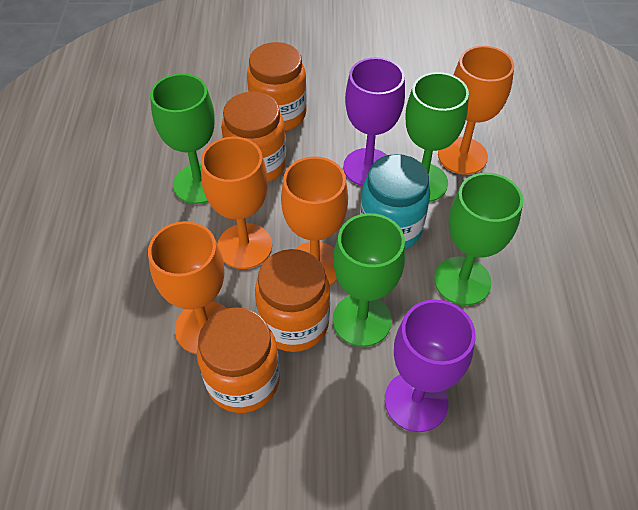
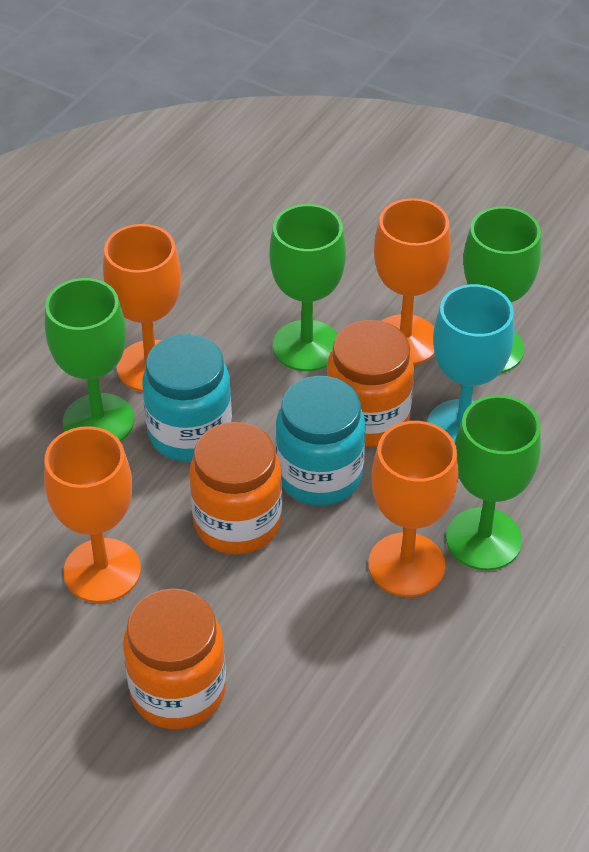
orange jar: 4 -> 3
purple goblet: 2 -> 0
turquoise goblet: 0 -> 1
turquoise jar: 1 -> 2

